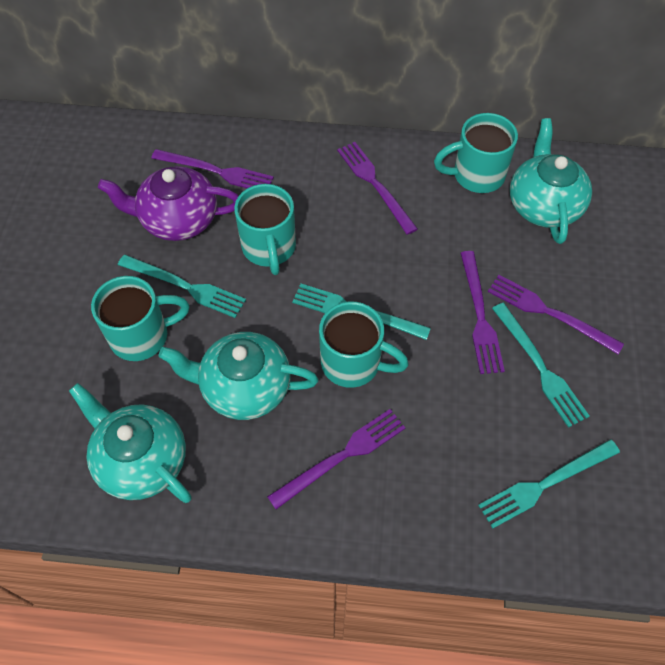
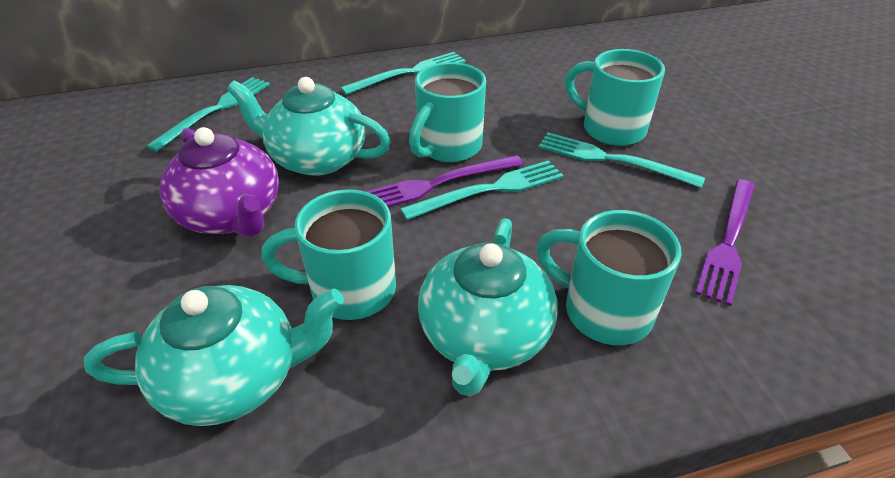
purple fork: 5 -> 2

